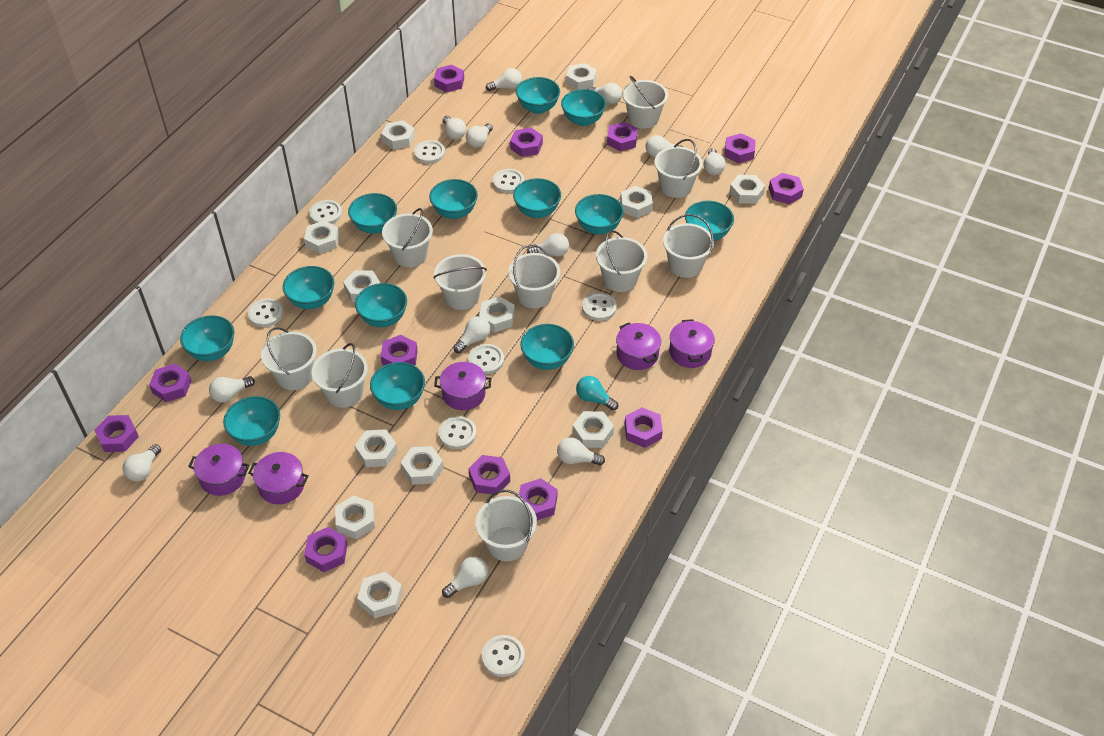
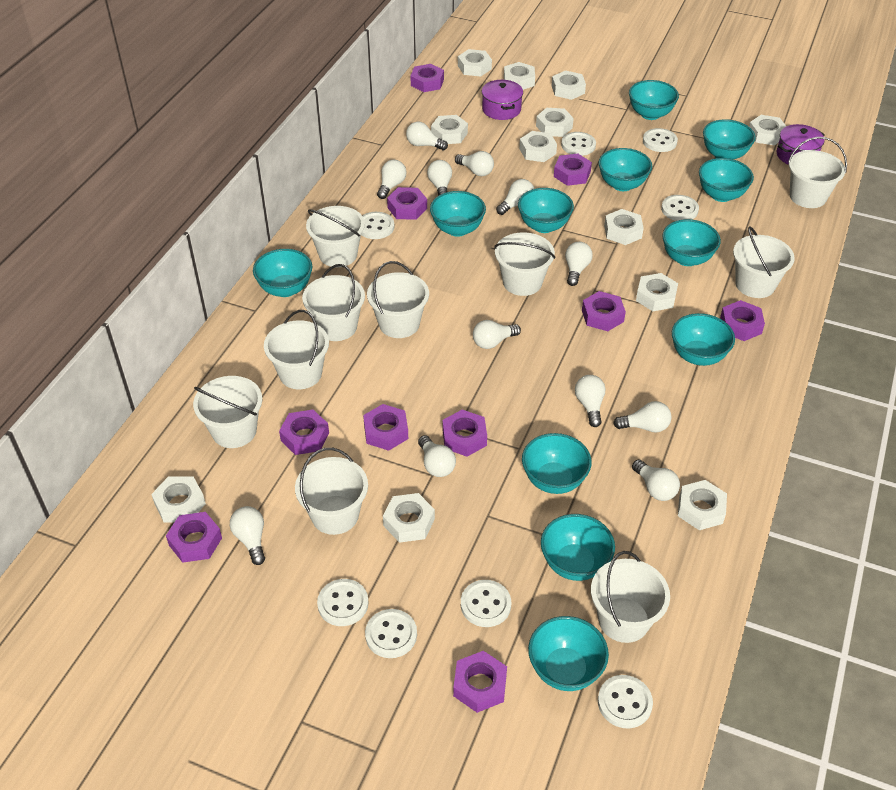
purple nut: 12 -> 10
purple pot: 5 -> 2
turquoise bowl: 13 -> 12
turquoise light bulb: 1 -> 0

